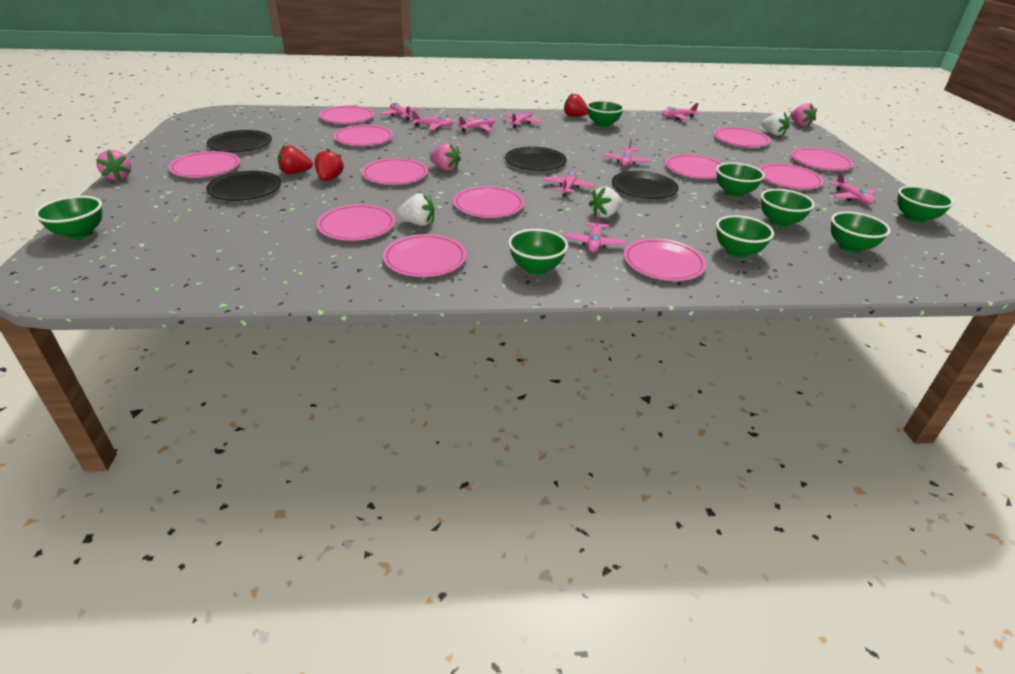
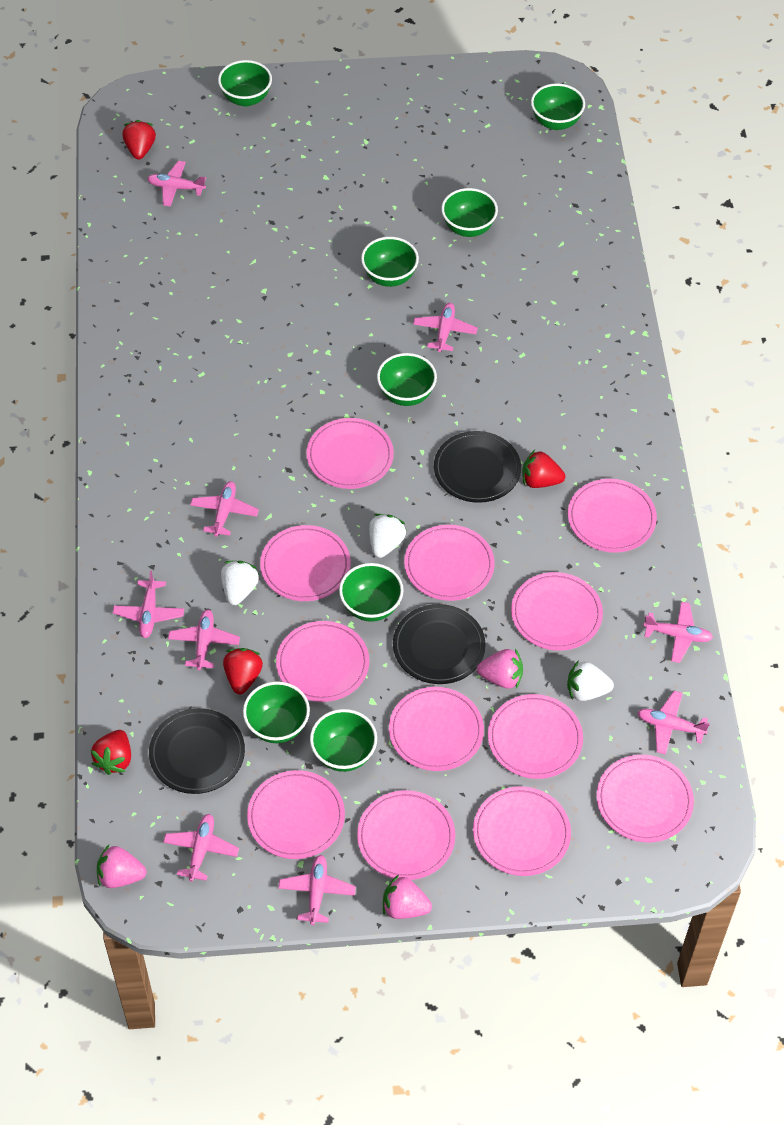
black plate: 4 -> 3
red strawberry: 3 -> 4

